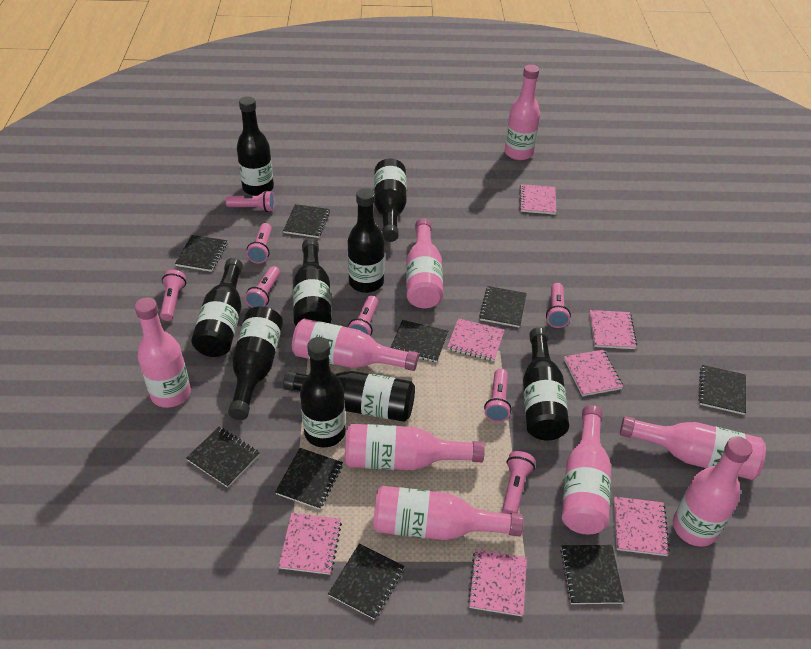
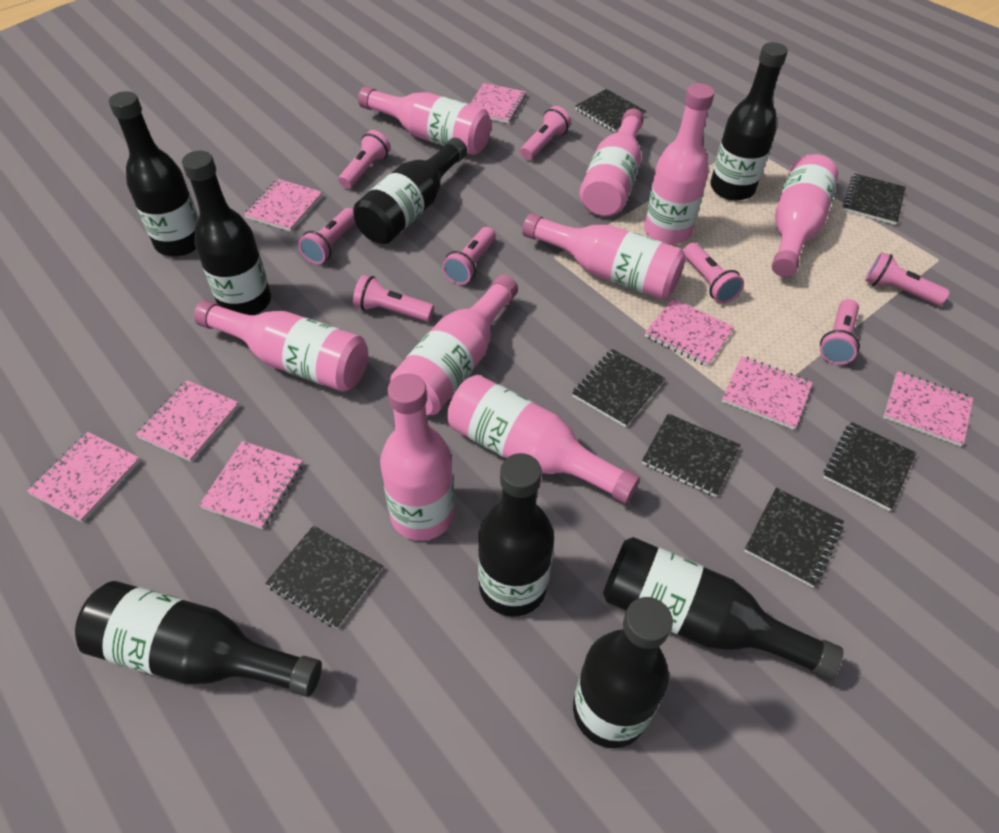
black bottle: 9 -> 8
black notebook: 9 -> 7
pink notebook: 7 -> 8

